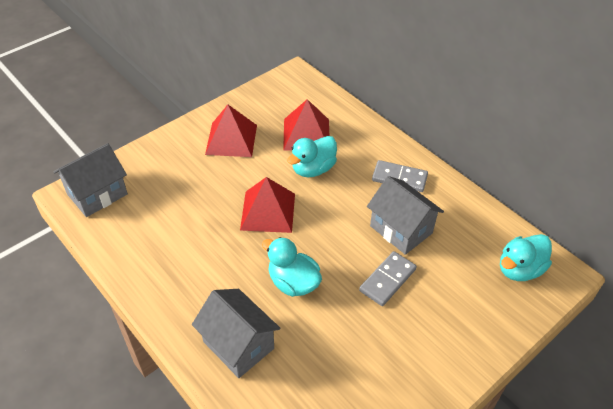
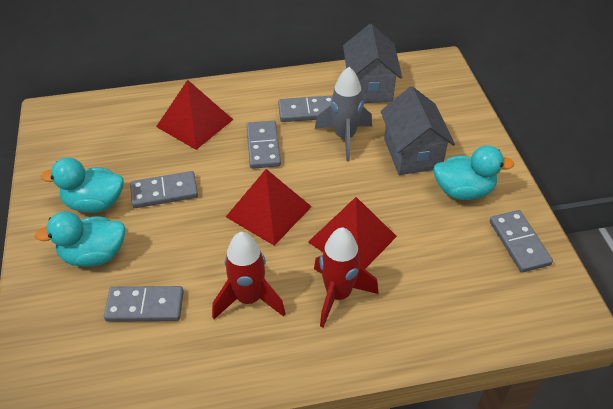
grey domino: 2 -> 5
grey house: 3 -> 2
grey rocket: 0 -> 1
red rocket: 0 -> 2

